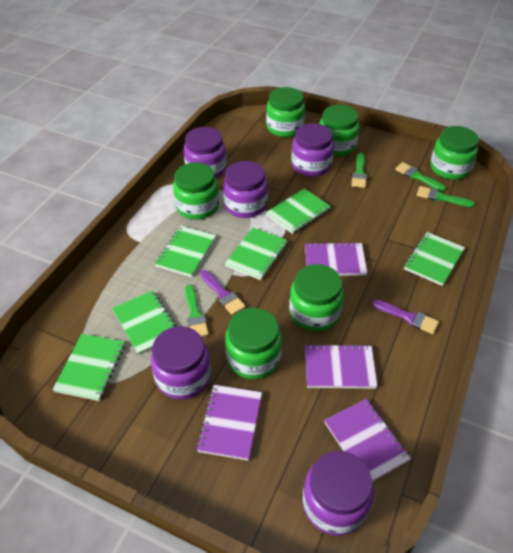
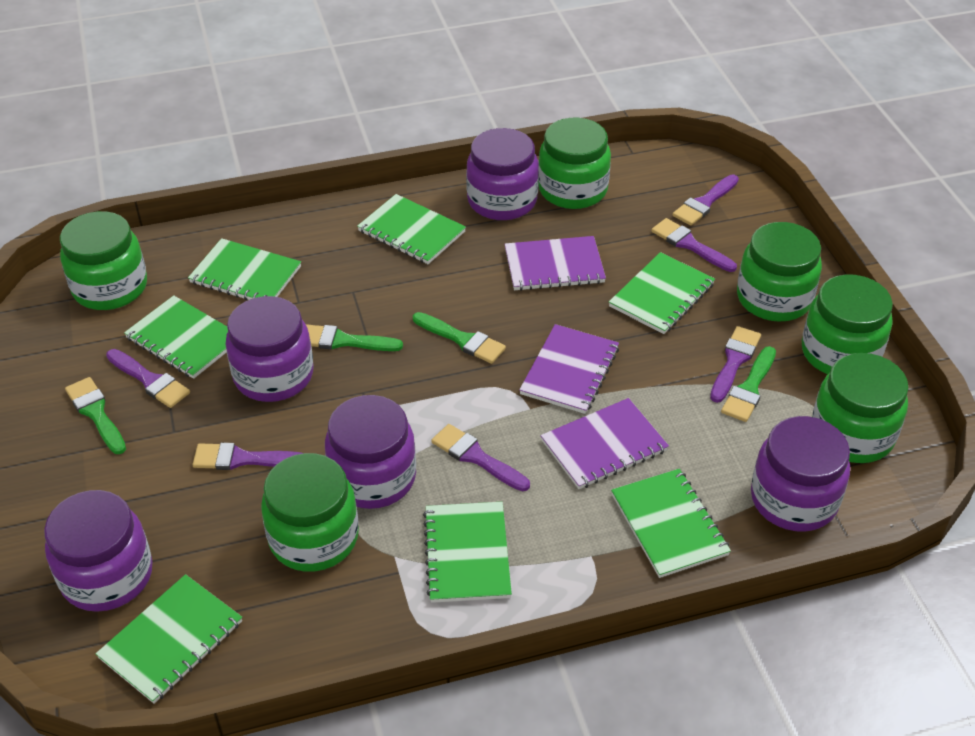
green notebook: 6 -> 7
purple brush: 2 -> 6
purple notebook: 4 -> 3

